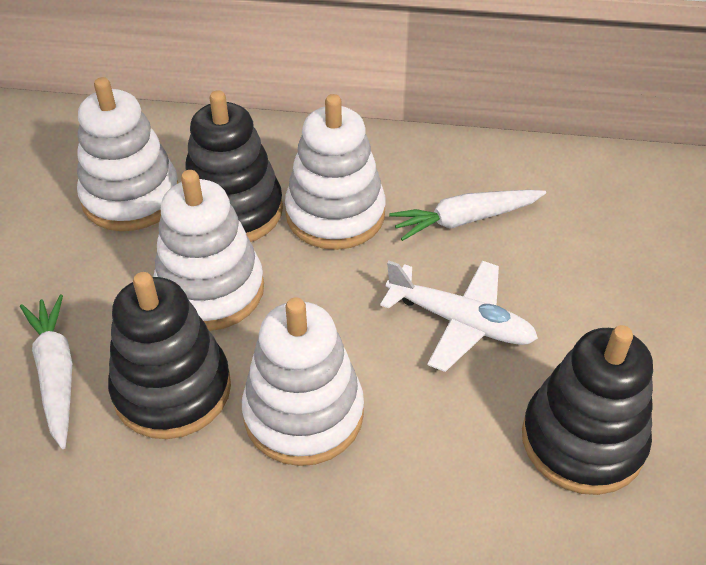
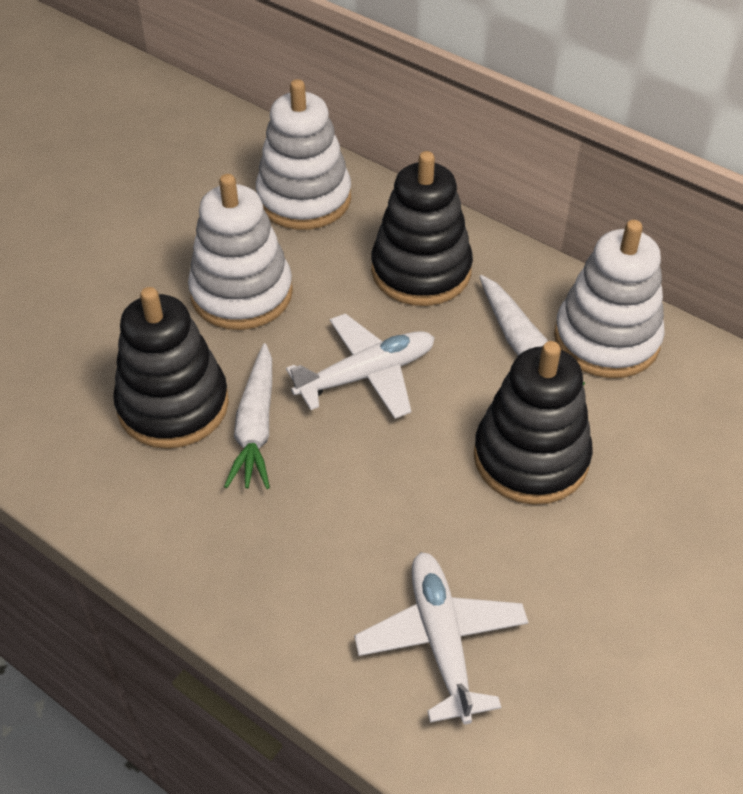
white plane: 1 -> 2
white stacking toy: 4 -> 3

